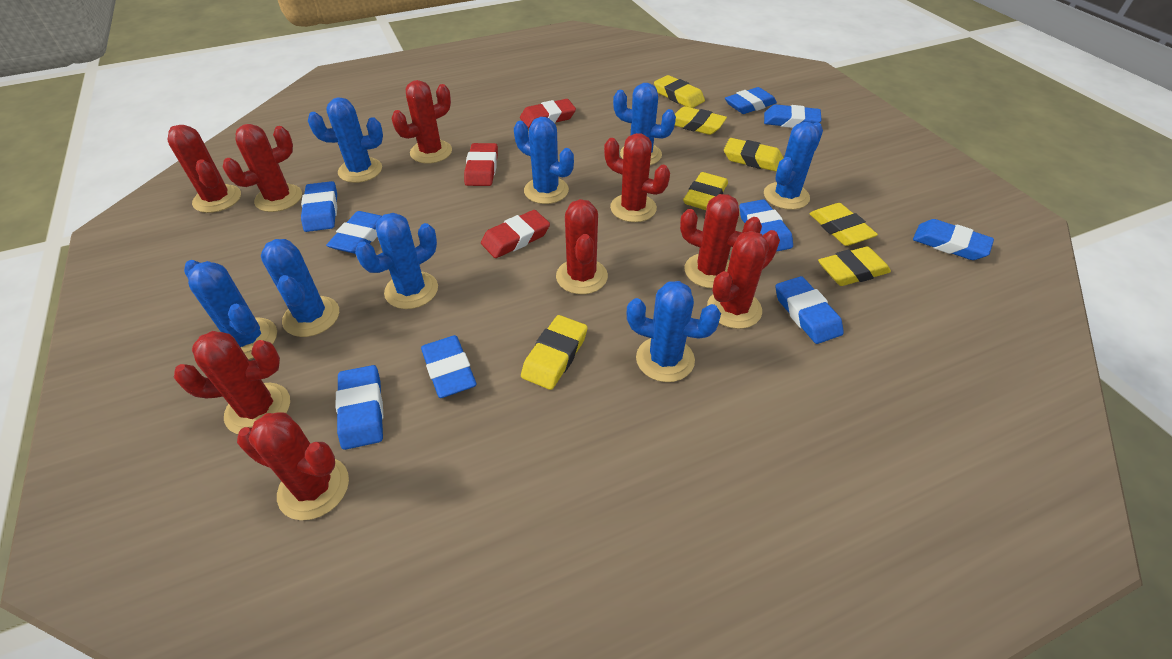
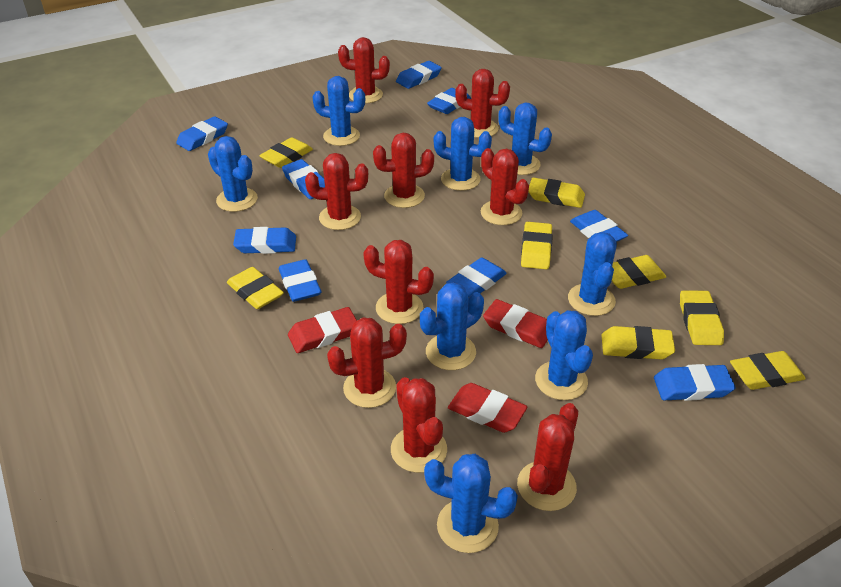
yellow eraser: 7 -> 8

